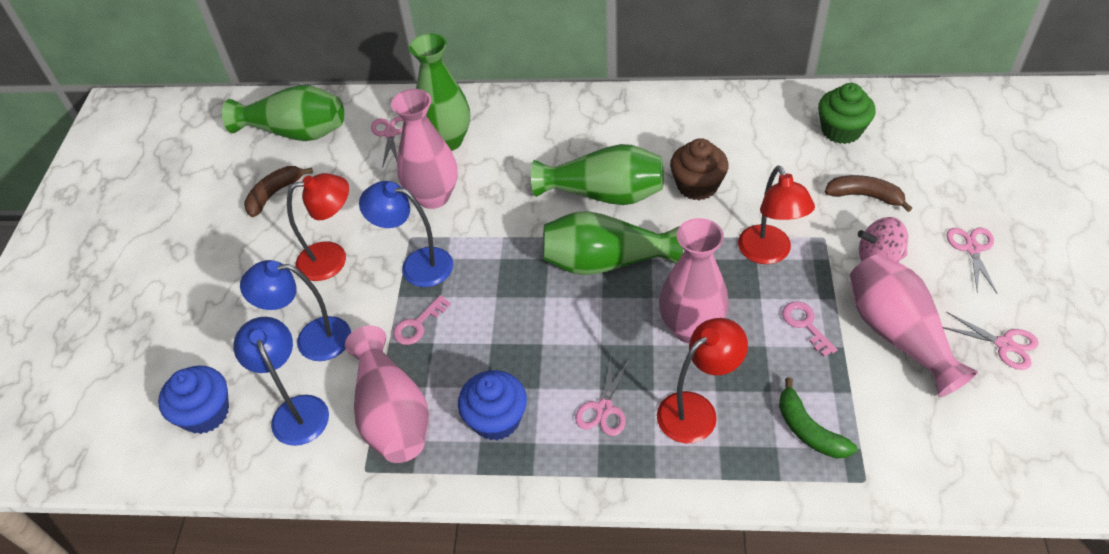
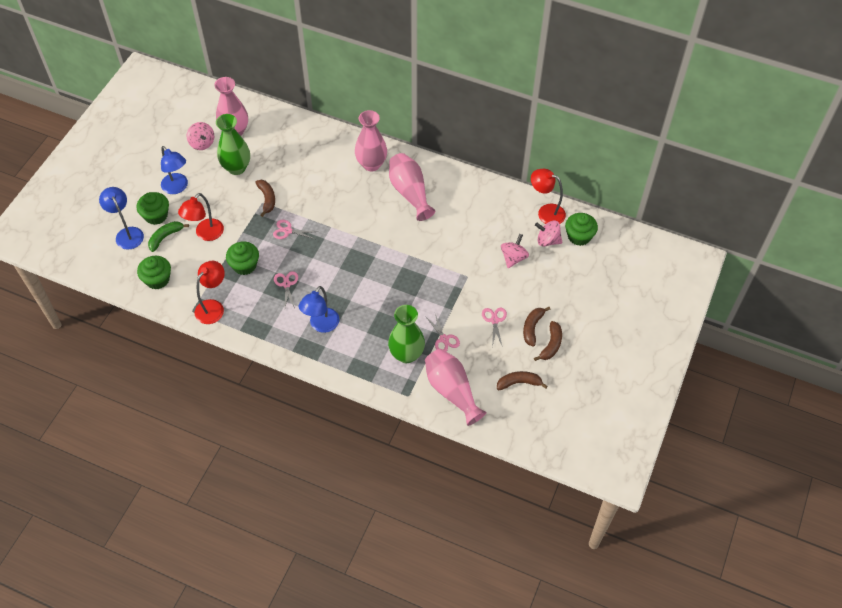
blue cupcake: 2 -> 0
brown banana: 2 -> 4
brown cupcake: 1 -> 0
green cupcake: 1 -> 4
green vase: 4 -> 2
pink key: 2 -> 0
pink spinning top: 1 -> 3

